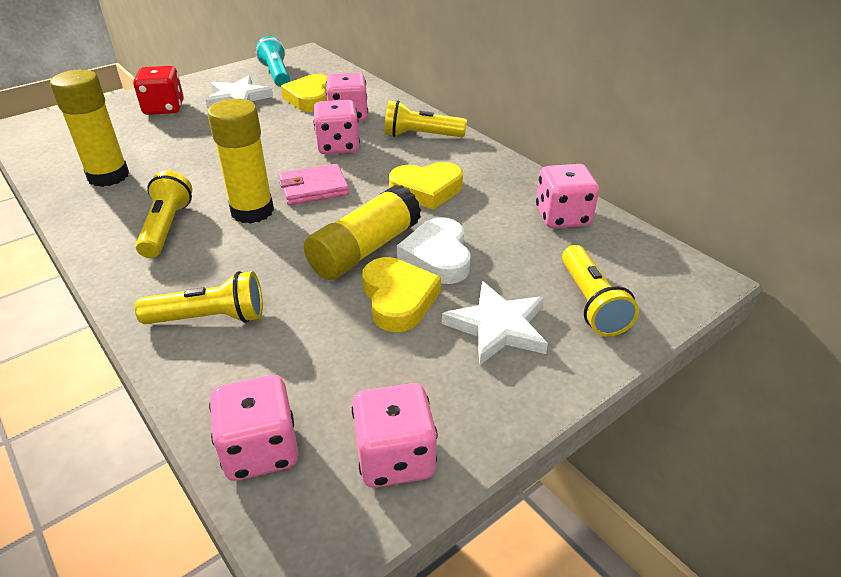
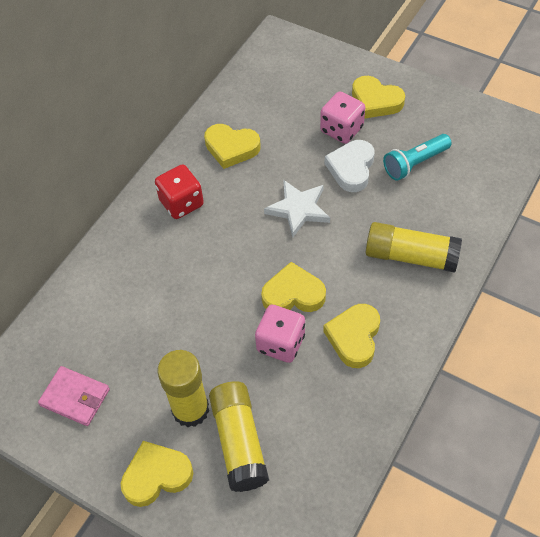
pink dice: 5 -> 2
white star: 2 -> 1
yellow flashlight: 4 -> 0
yellow heart: 3 -> 5

